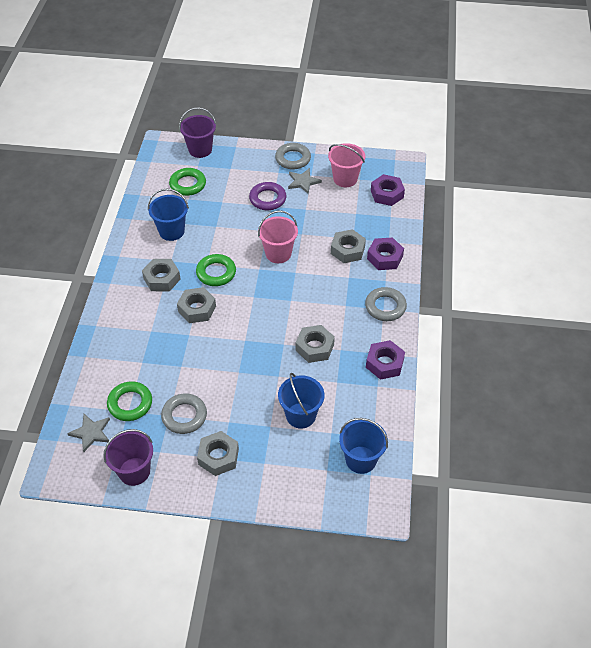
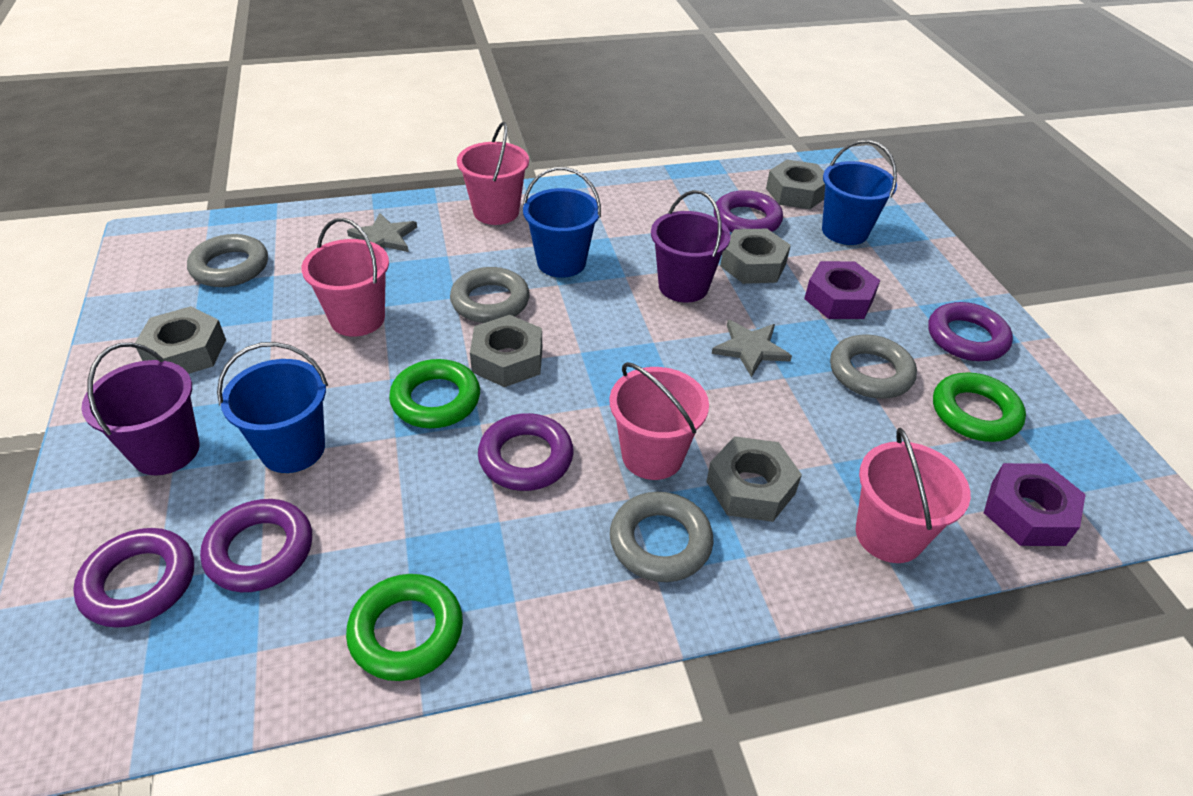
grey ring: 3 -> 4
pink bucket: 2 -> 4
purple nut: 3 -> 2
purple ring: 1 -> 5

